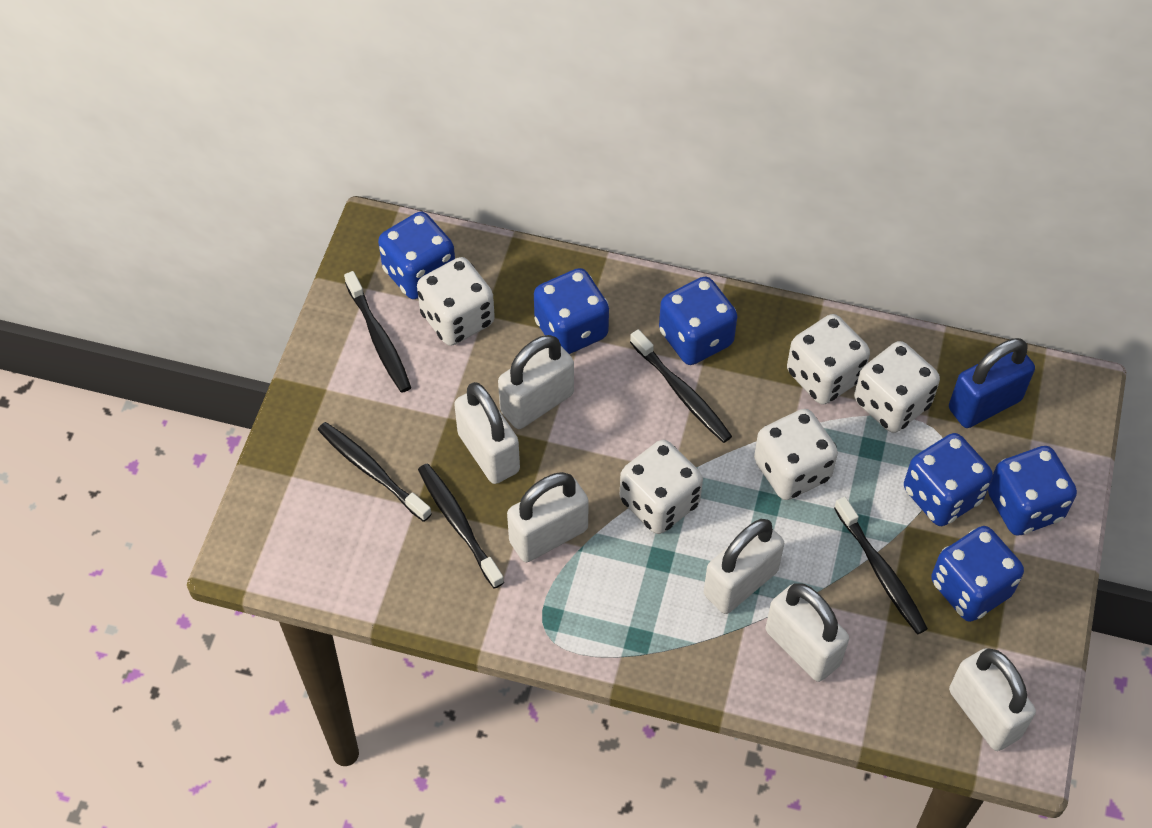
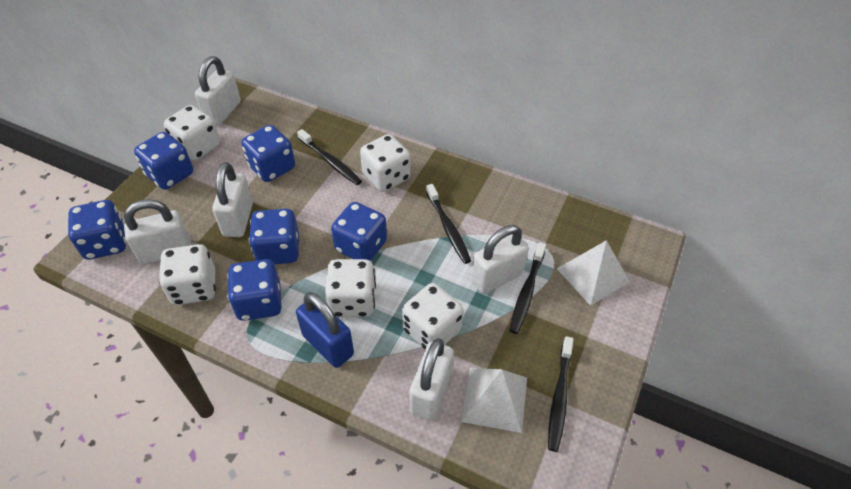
black toothbrush: 5 -> 4
white padlock: 6 -> 5
white pyramid: 0 -> 2

